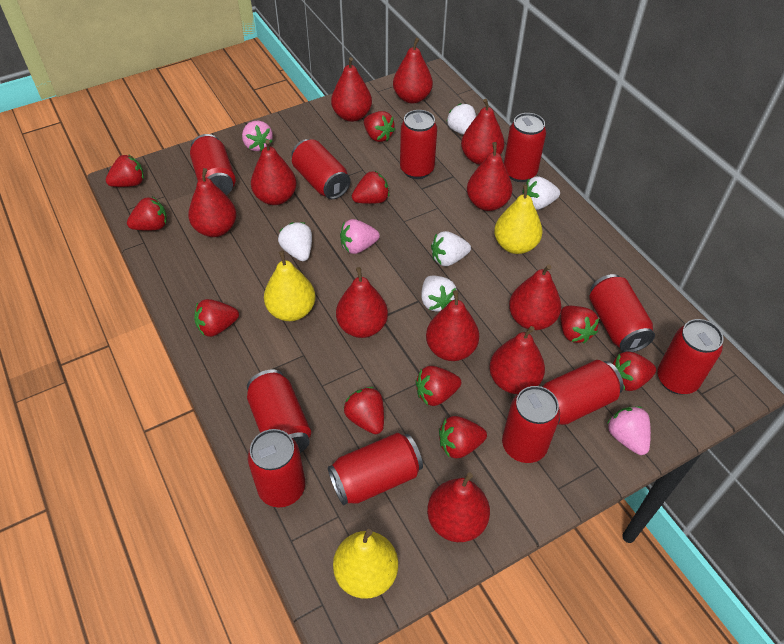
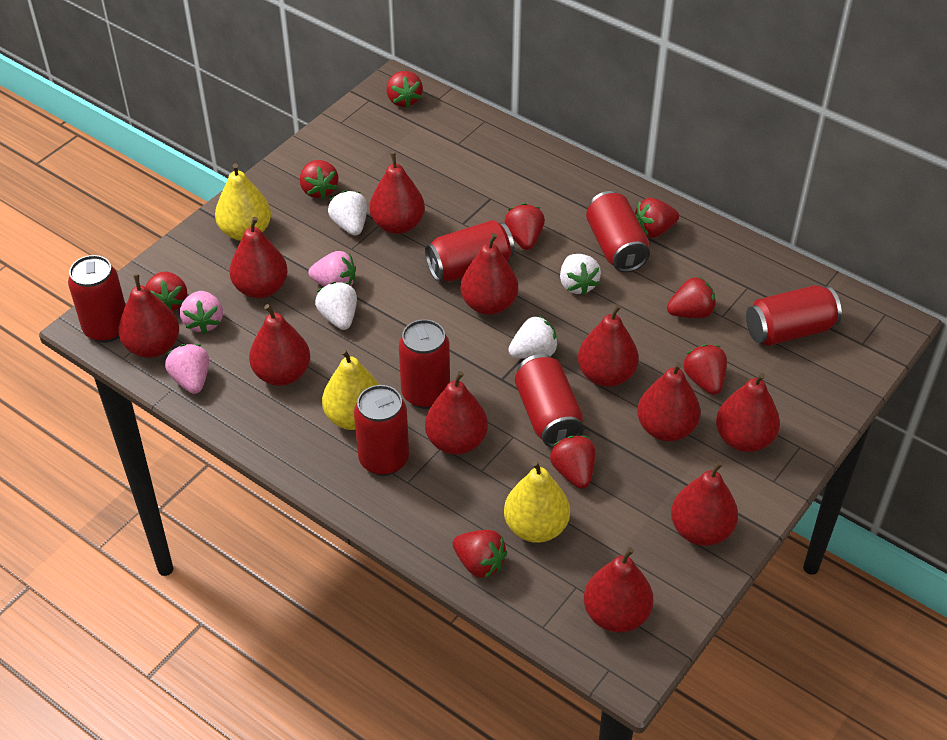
red can: 11 -> 7
red strawberry: 10 -> 9
white strawberry: 5 -> 4

